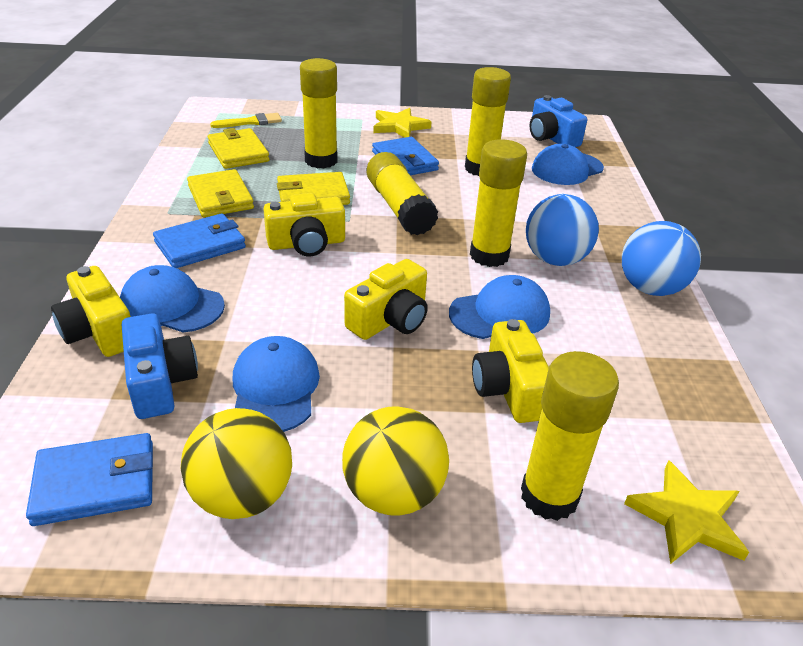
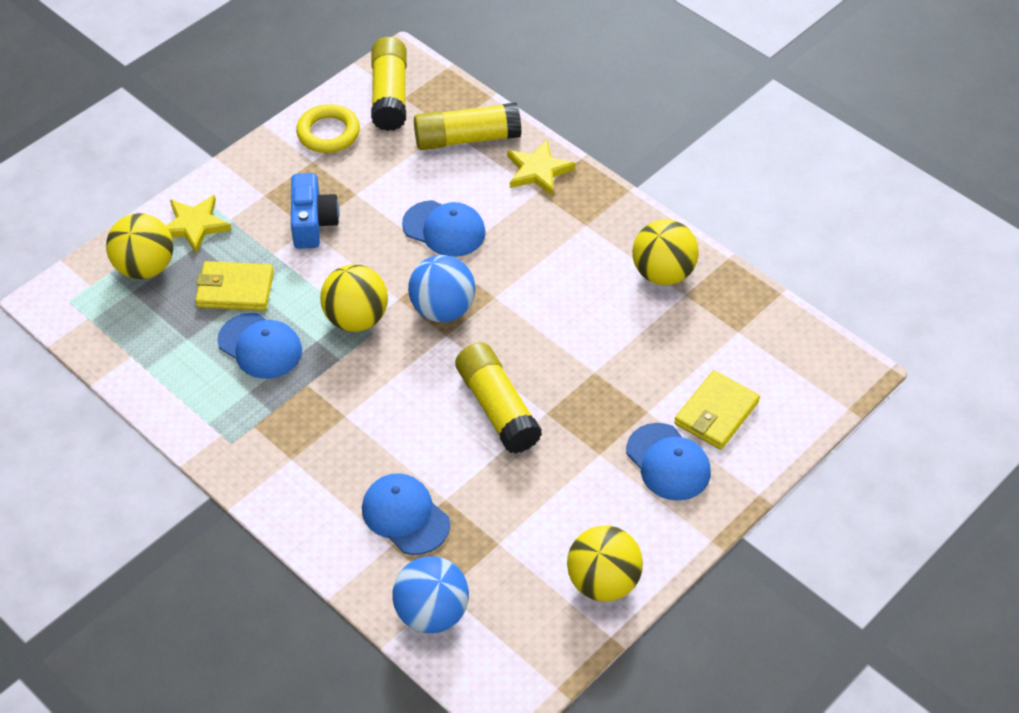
blue camera: 2 -> 1
blue wallet: 3 -> 0
yellow ball: 2 -> 4
yellow brush: 1 -> 0
yellow camera: 4 -> 0
yellow glue stick: 5 -> 3
yellow ring: 0 -> 1
yellow wallet: 3 -> 2

